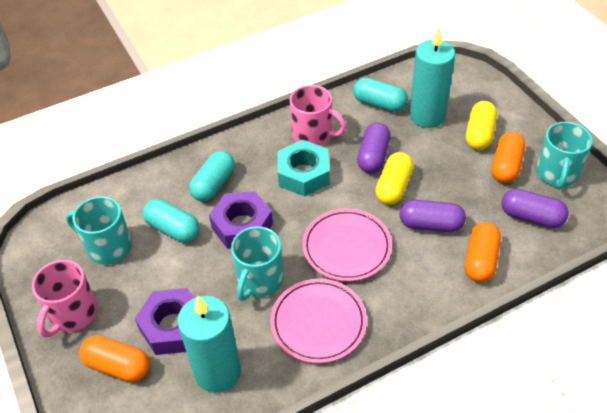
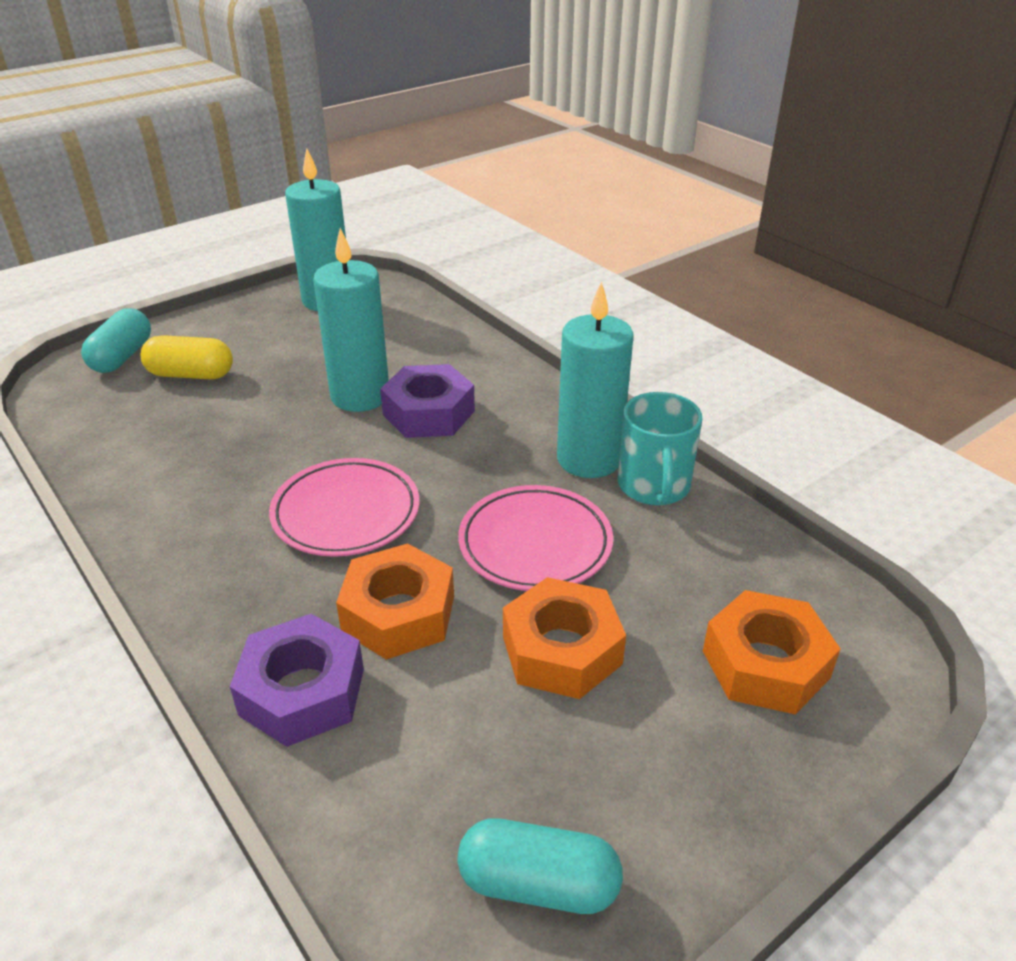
orange capsule: 3 -> 0
orange nut: 0 -> 3
pink mug: 2 -> 0
purple capsule: 3 -> 0
turquoise candle: 2 -> 3
turquoise capsule: 3 -> 2
turquoise mug: 3 -> 1
turquoise nut: 1 -> 0
yellow capsule: 2 -> 1

